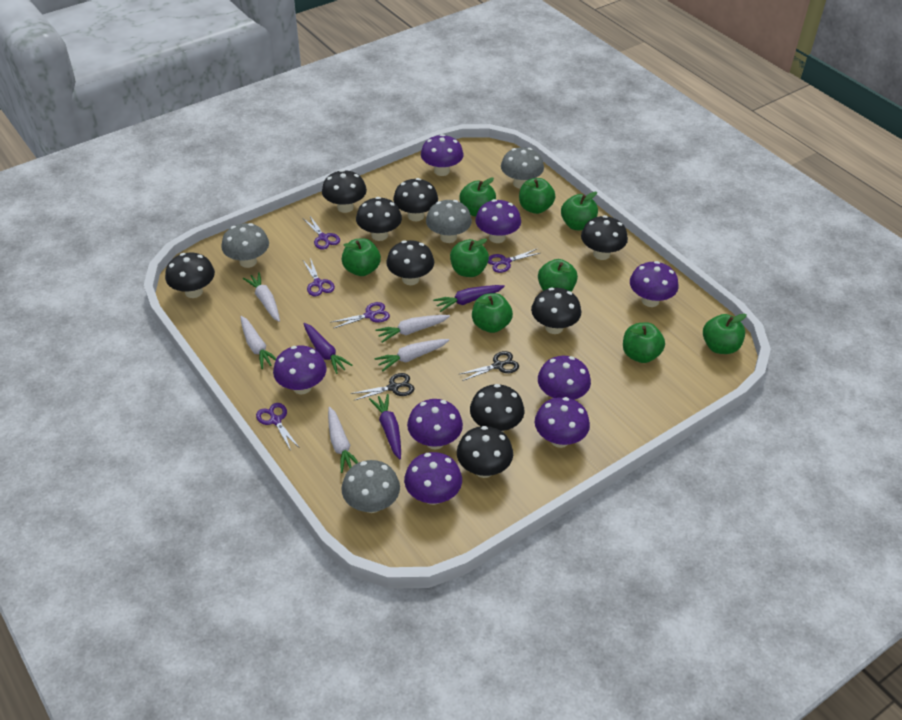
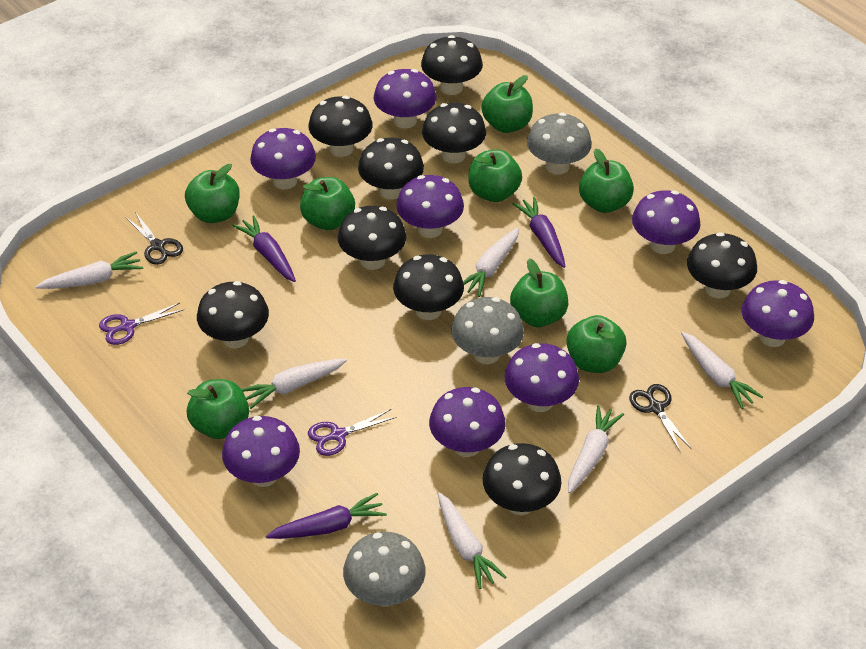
green apple: 9 -> 8
grey mushroom: 4 -> 3
purple scissors: 5 -> 2
white carrot: 5 -> 6

